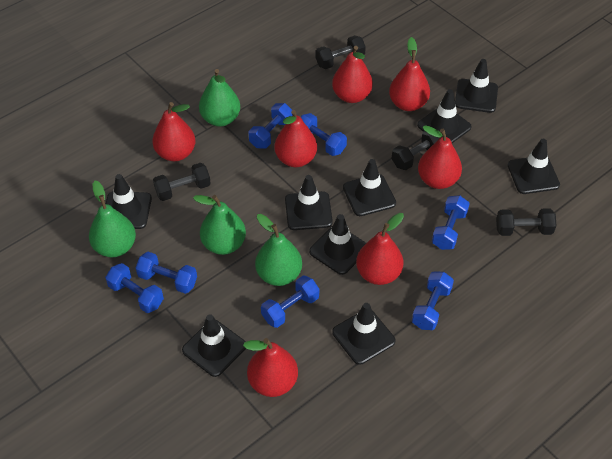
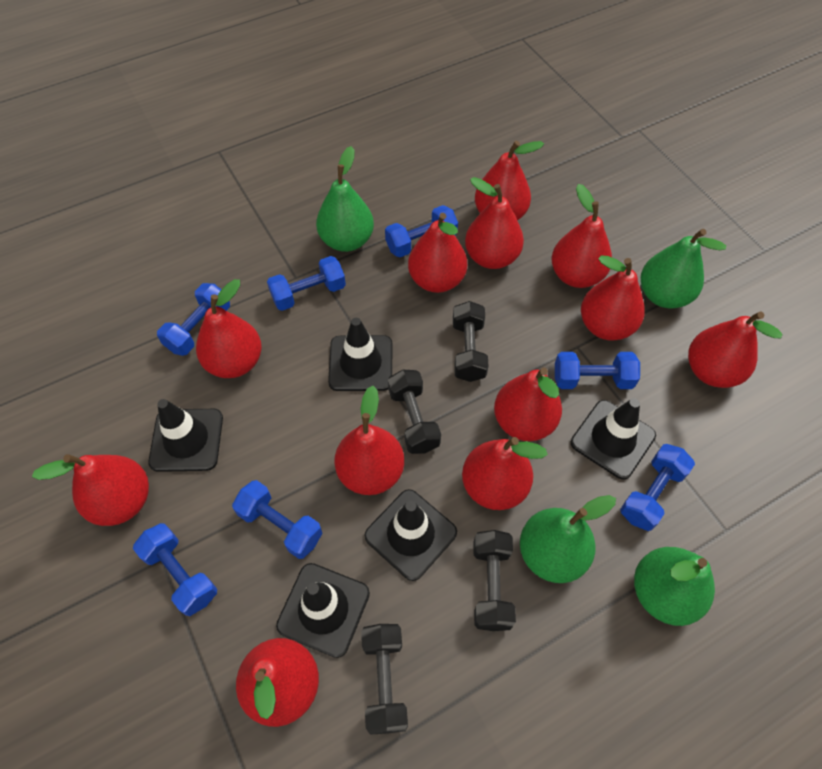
black traffic cone: 9 -> 5
red pear: 7 -> 12

